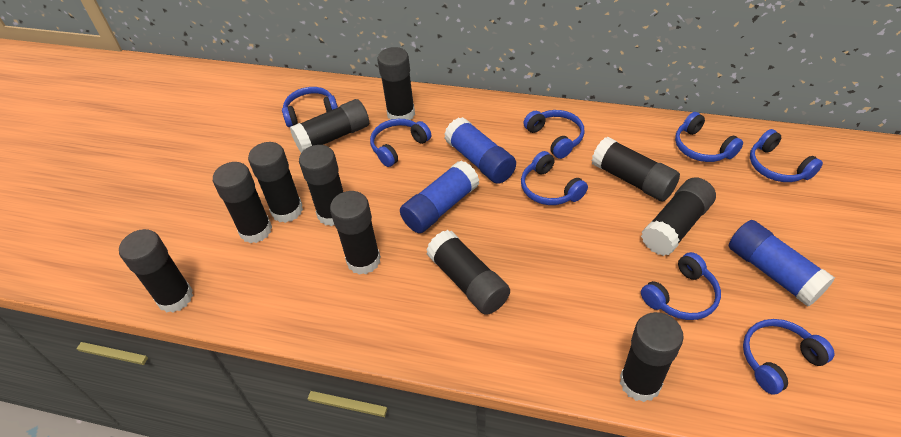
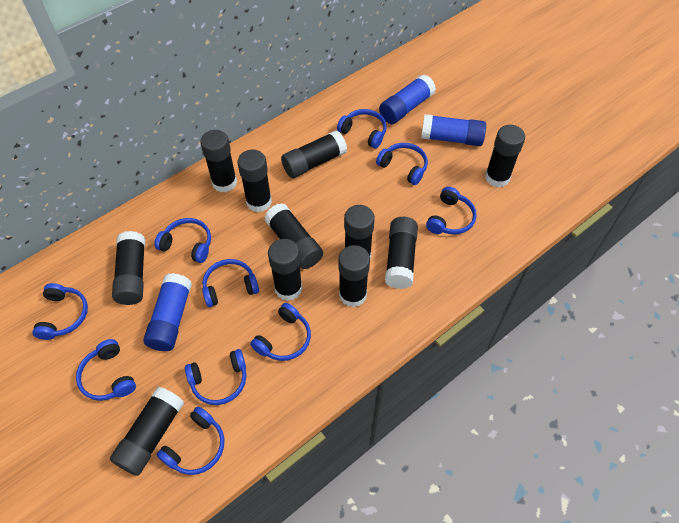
blue headphones: 8 -> 10

